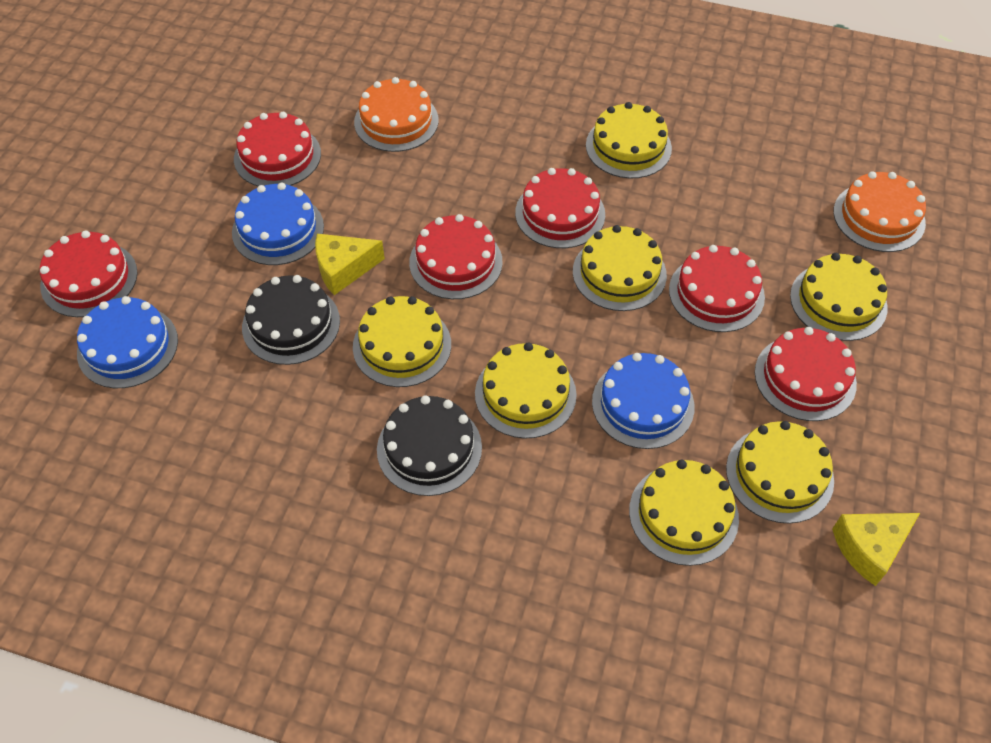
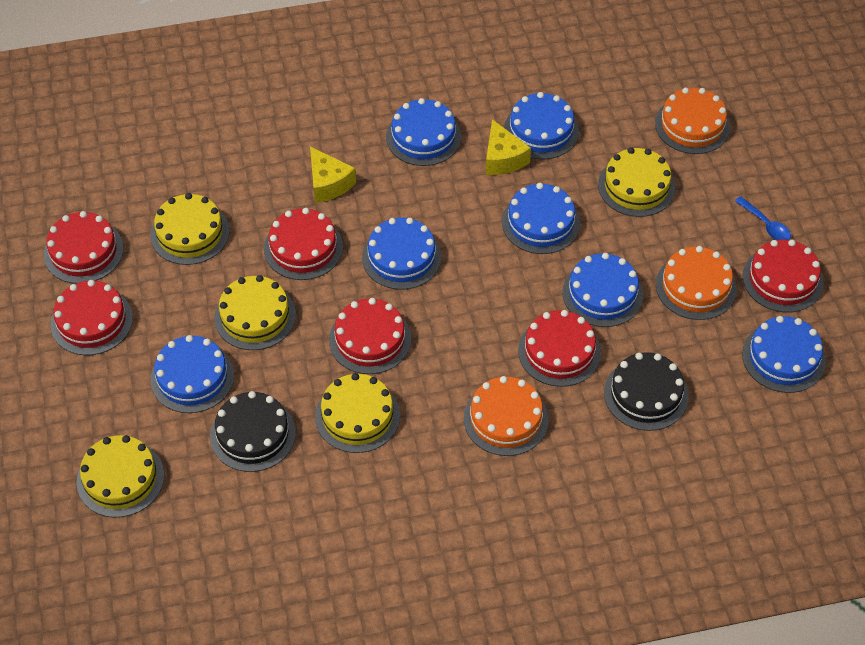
blue cake: 3 -> 7
blue spoon: 0 -> 1
orange cake: 2 -> 3
yellow cake: 7 -> 5

